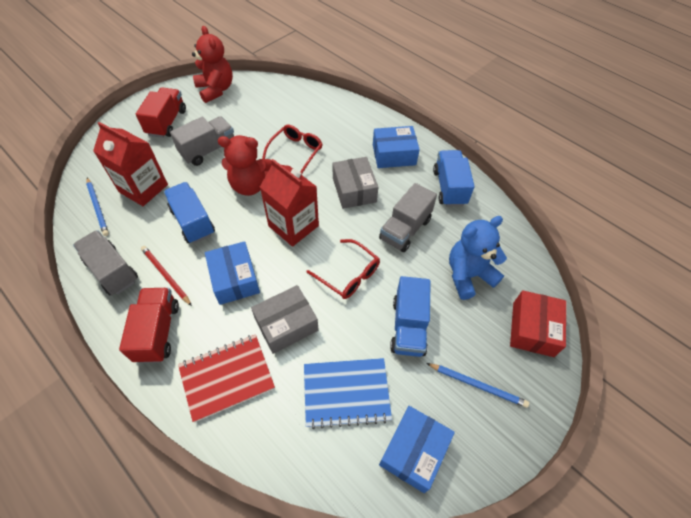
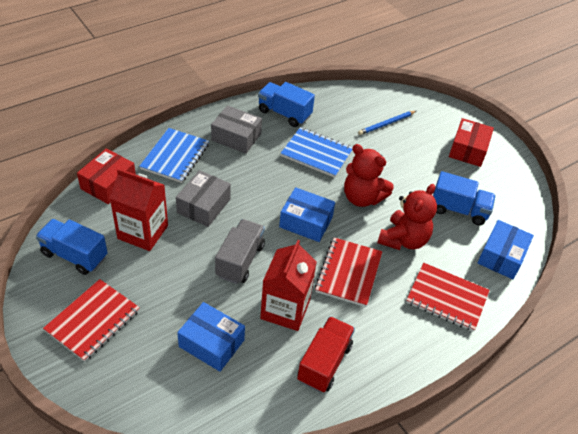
blue notebook: 1 -> 2
blue pencil: 2 -> 1
blue teddy bear: 1 -> 0
grey truck: 3 -> 1
red box: 1 -> 2
red glasses: 2 -> 0
red notebook: 1 -> 3
red pencil: 1 -> 0
red truck: 2 -> 1

